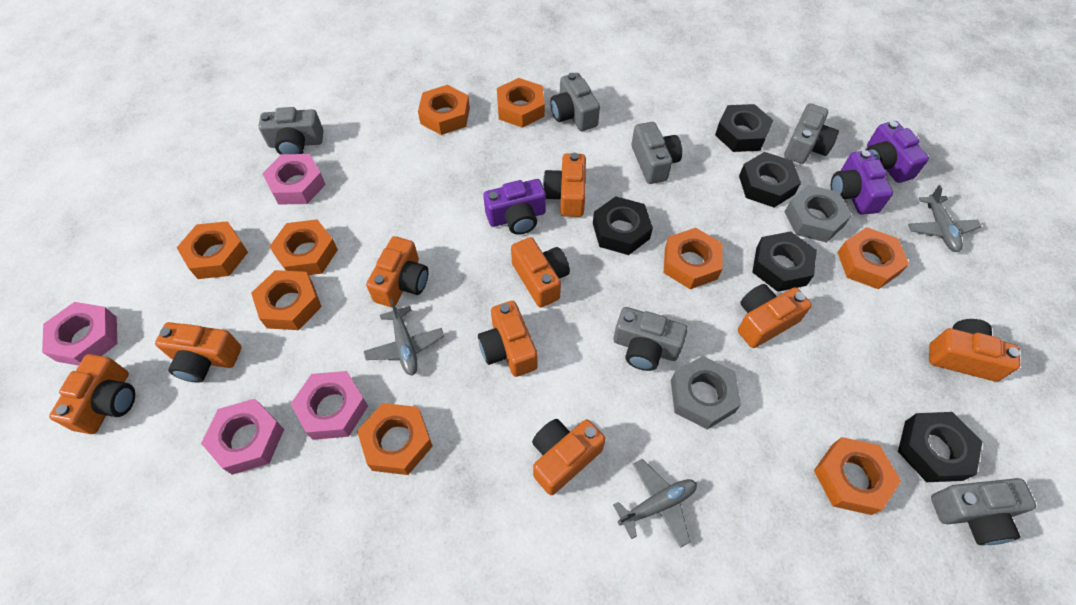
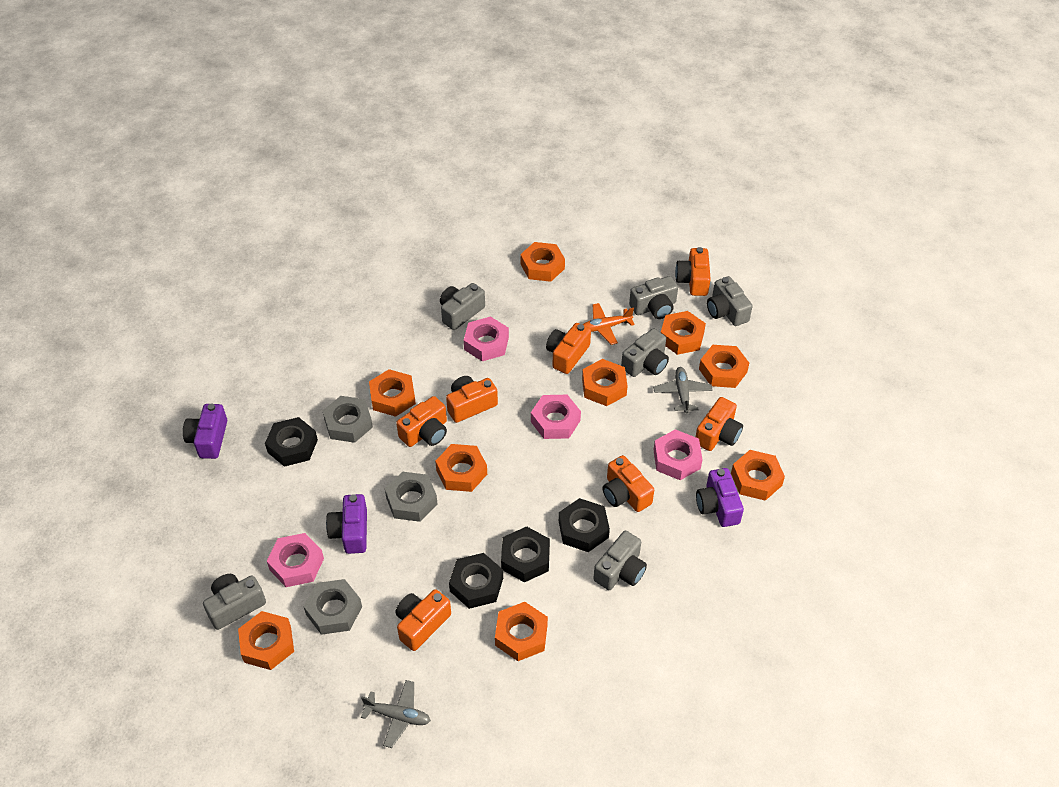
black nut: 5 -> 4
grey nut: 2 -> 3
grey plane: 3 -> 2
orange camera: 9 -> 7
orange plane: 0 -> 1

